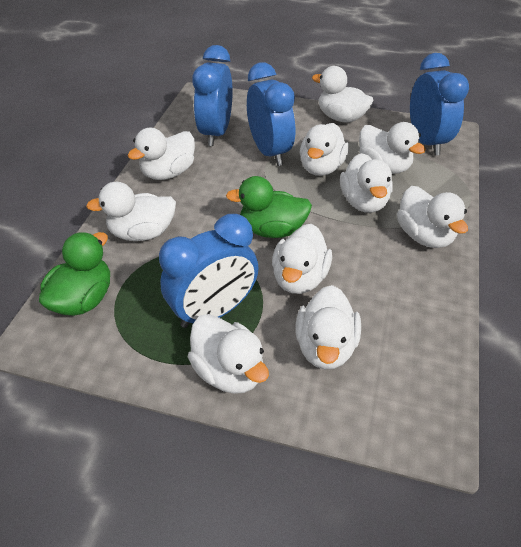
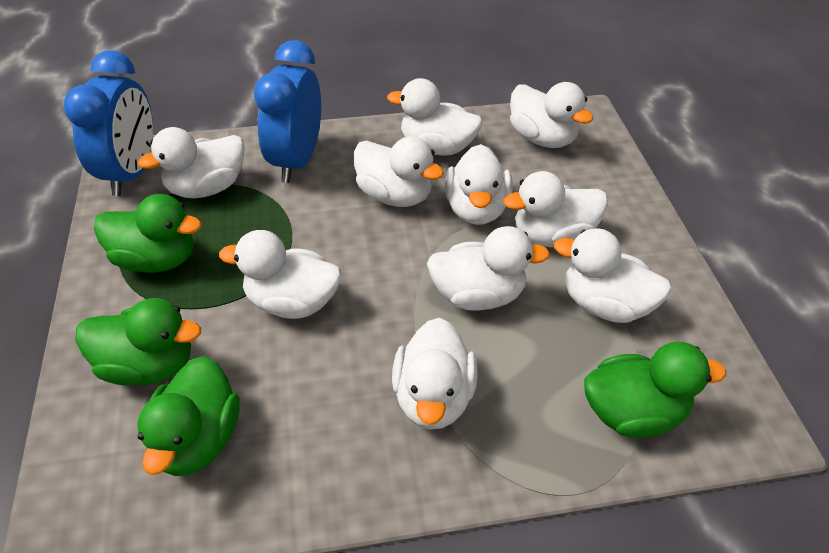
blue clock: 4 -> 2
green duck: 2 -> 4

